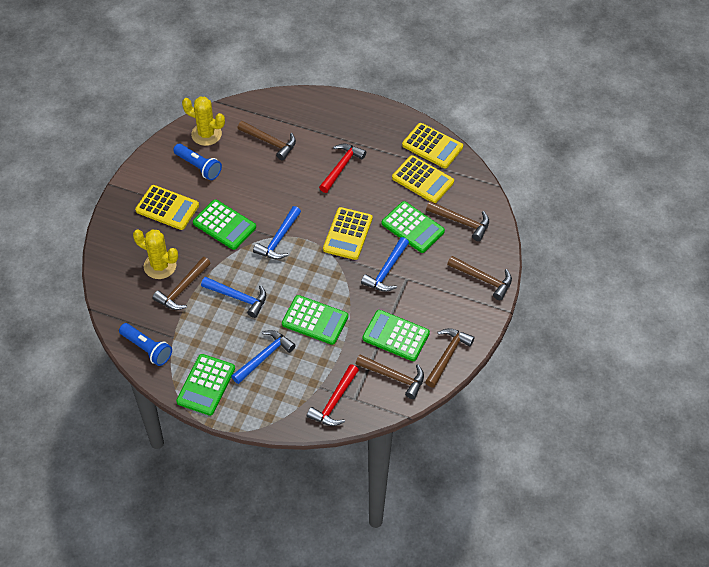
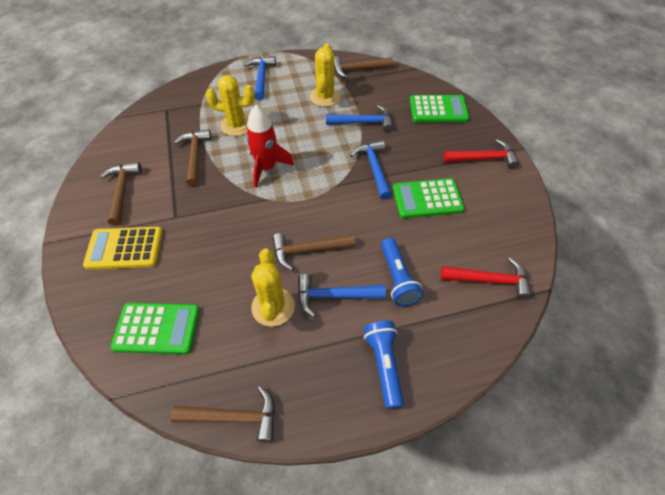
brown hammer: 6 -> 5
green calculator: 5 -> 3
red rocket: 0 -> 1
yellow cactus: 2 -> 3
yellow calculator: 4 -> 1

